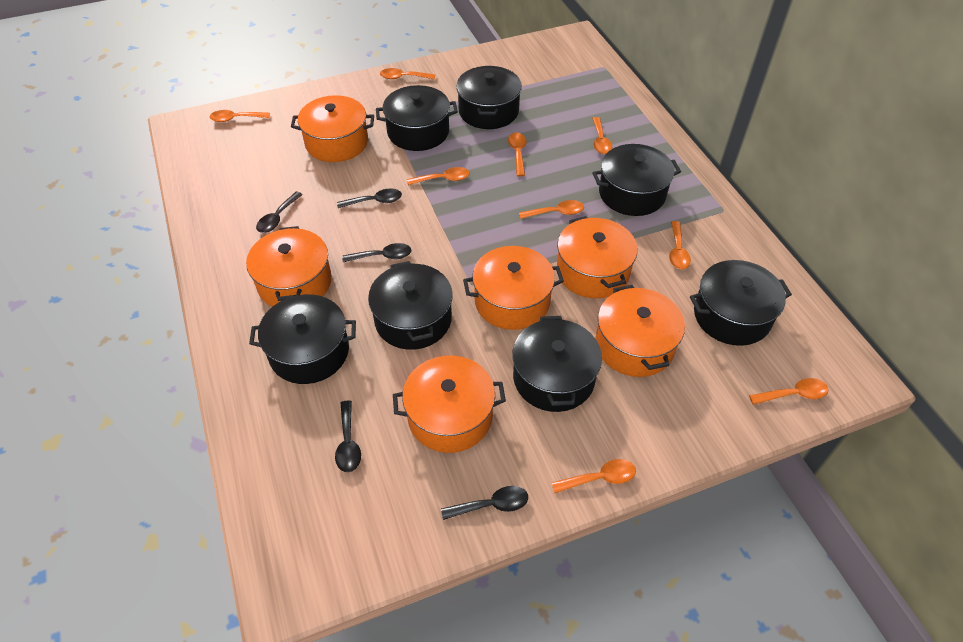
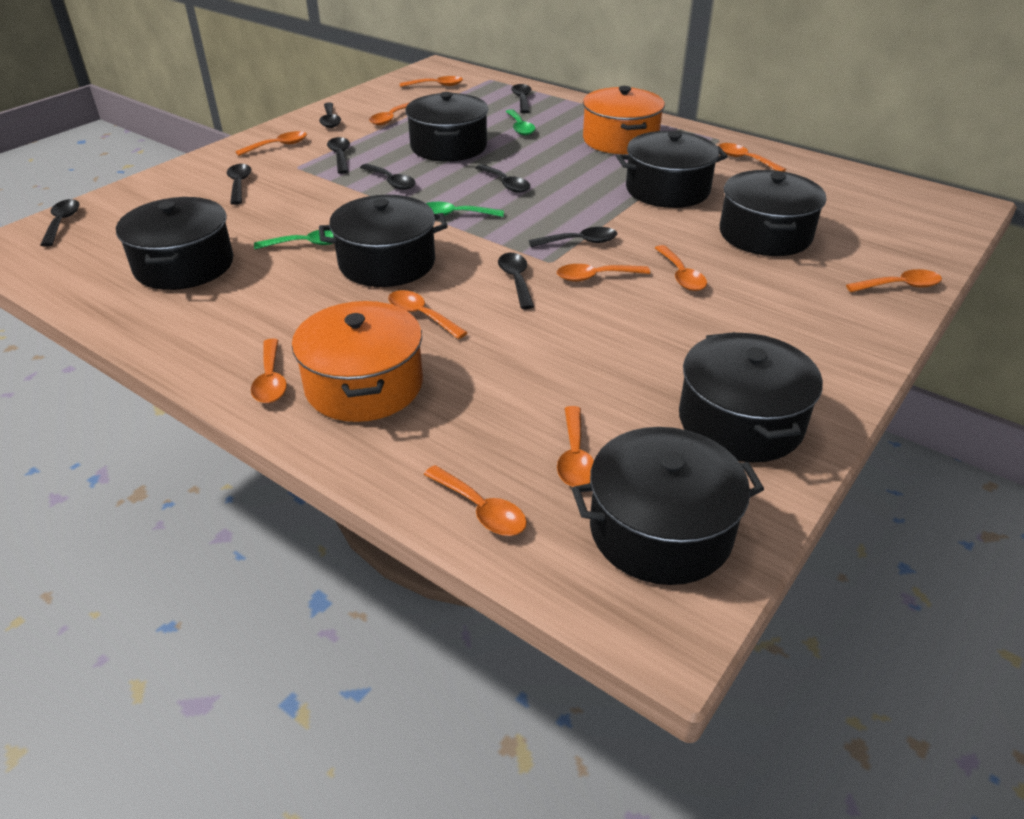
black spoon: 5 -> 9
green spoon: 0 -> 3
orange pot: 6 -> 2
orange spoon: 9 -> 11

